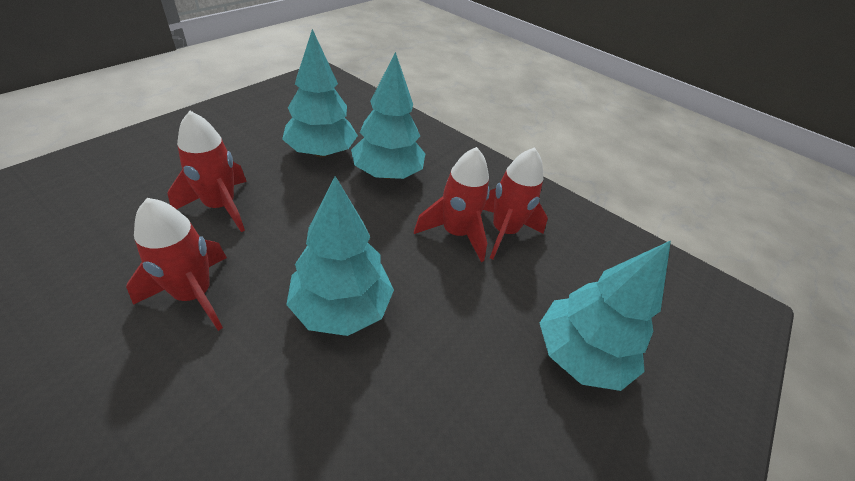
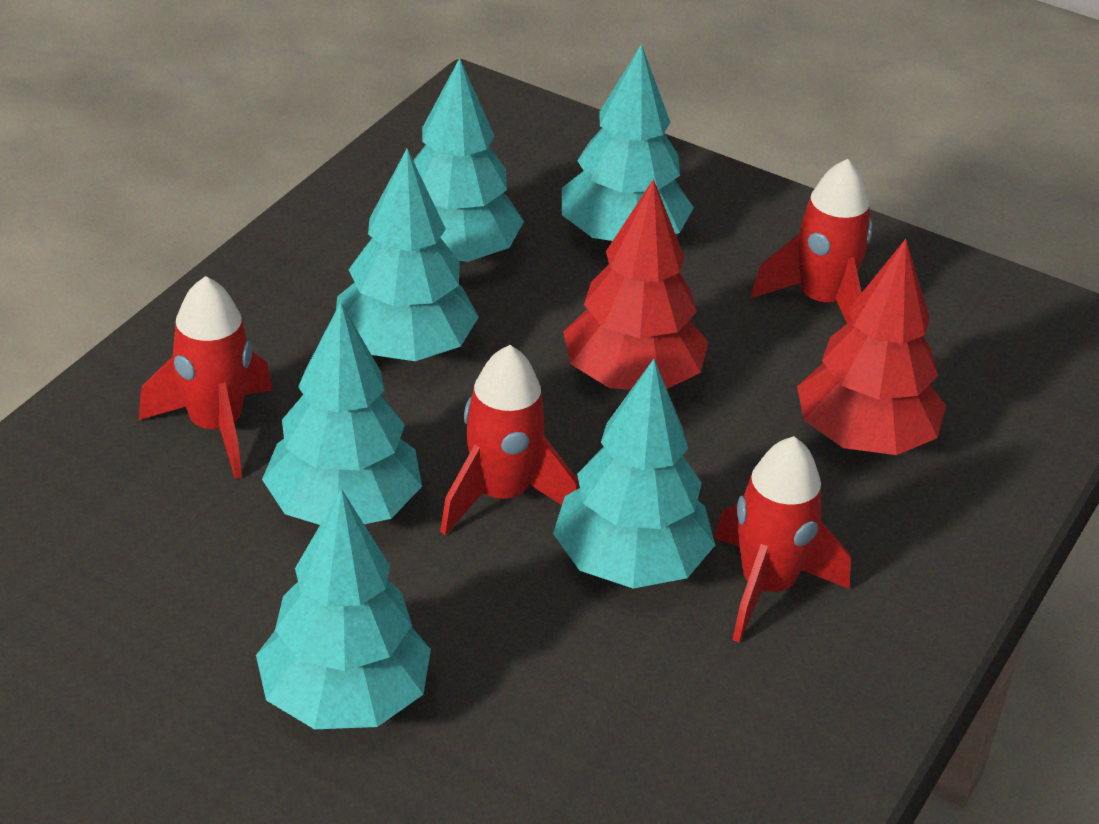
red tree: 0 -> 2
turquoise tree: 4 -> 6

